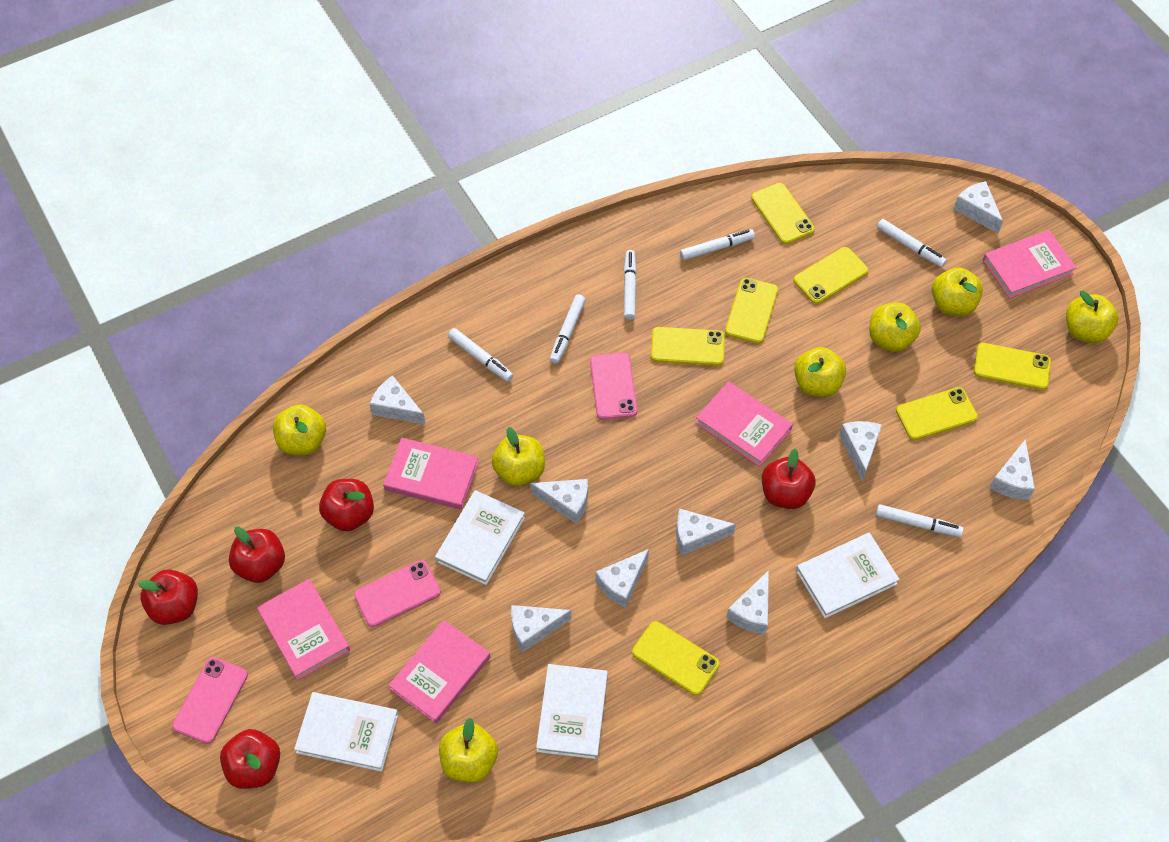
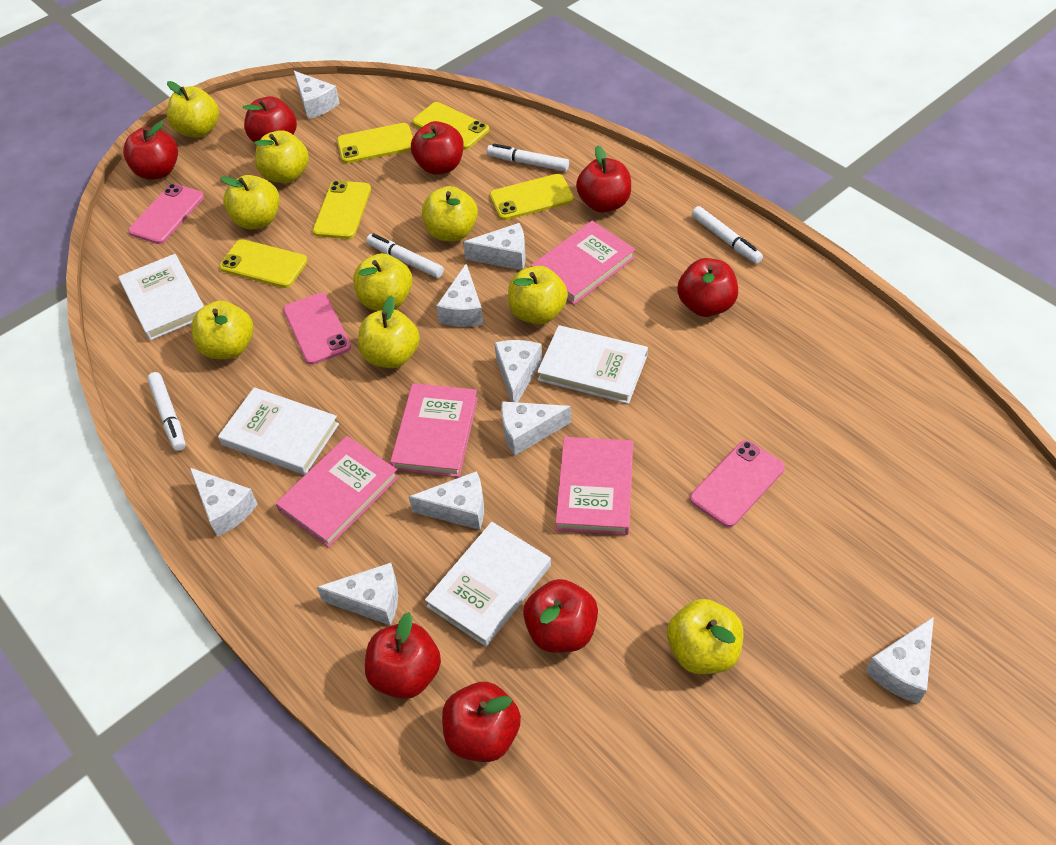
pink book: 5 -> 4
red apple: 5 -> 8
white marker: 6 -> 4
yellow apple: 7 -> 9
yellow phone: 7 -> 5

